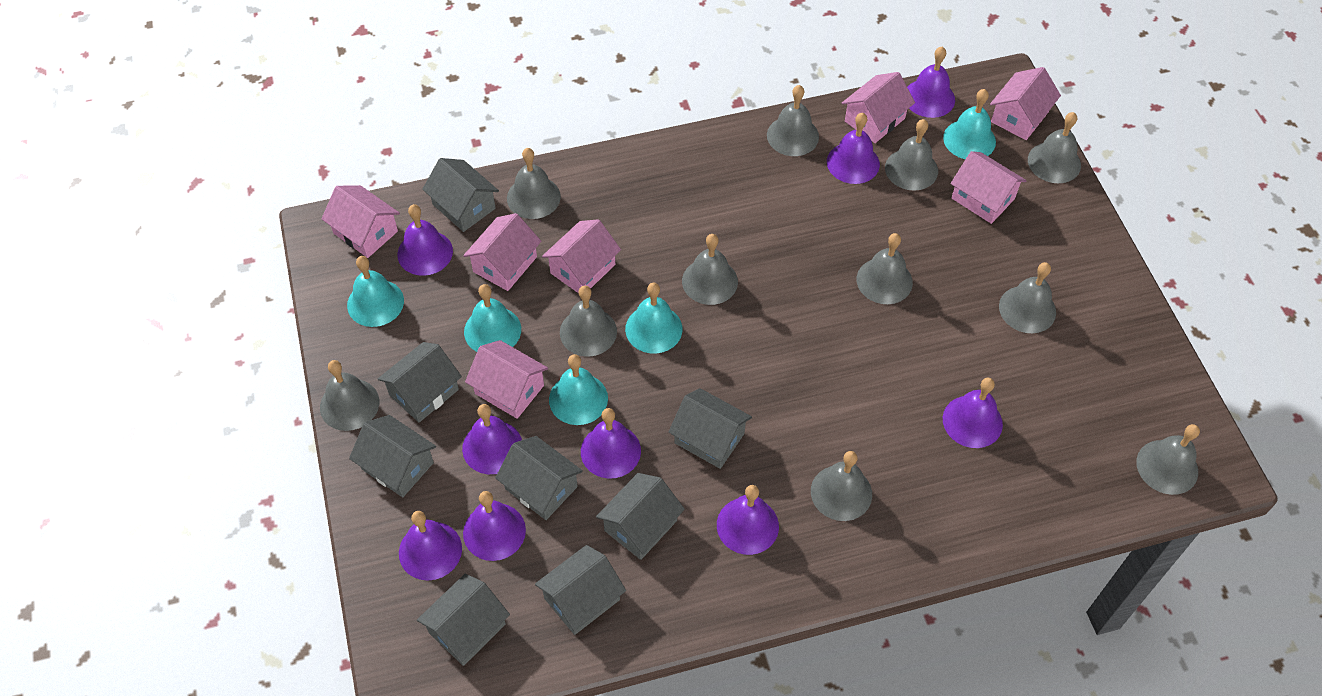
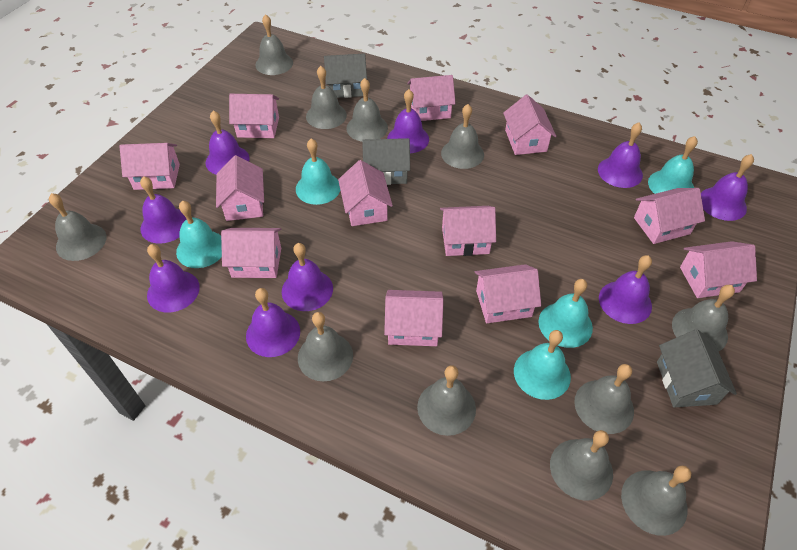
grey house: 8 -> 3
pink house: 7 -> 12

